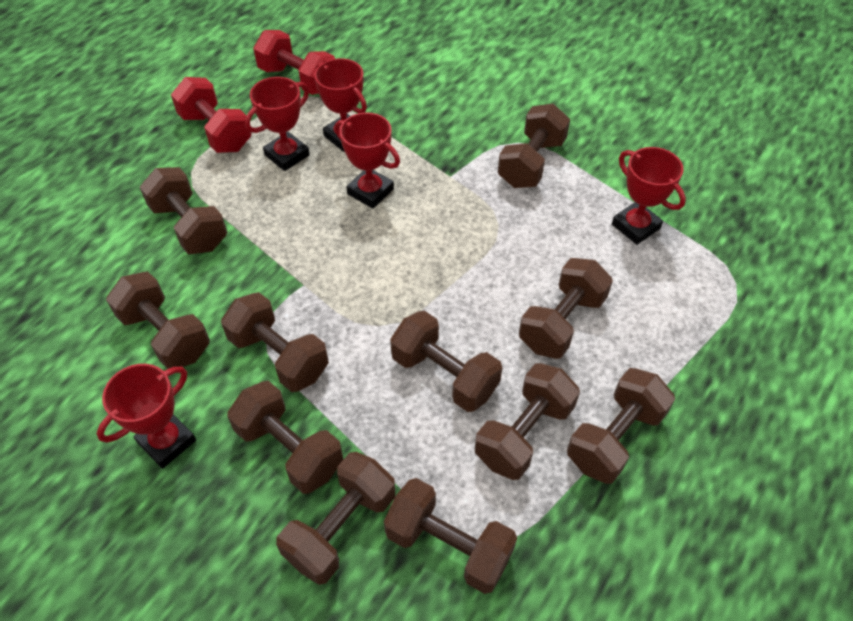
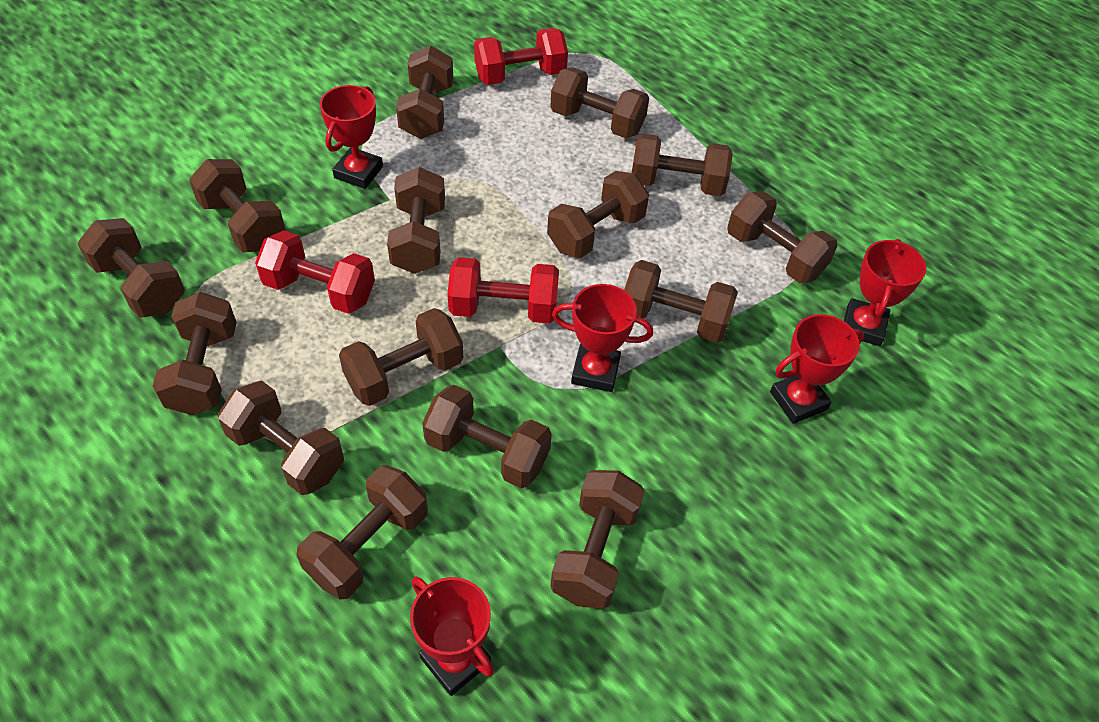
brown dumbbell: 11 -> 15
red dumbbell: 2 -> 3

